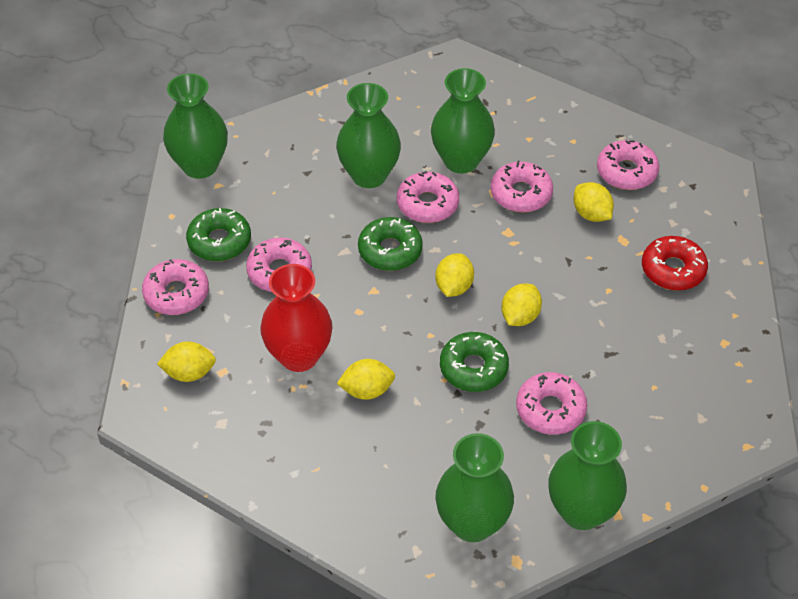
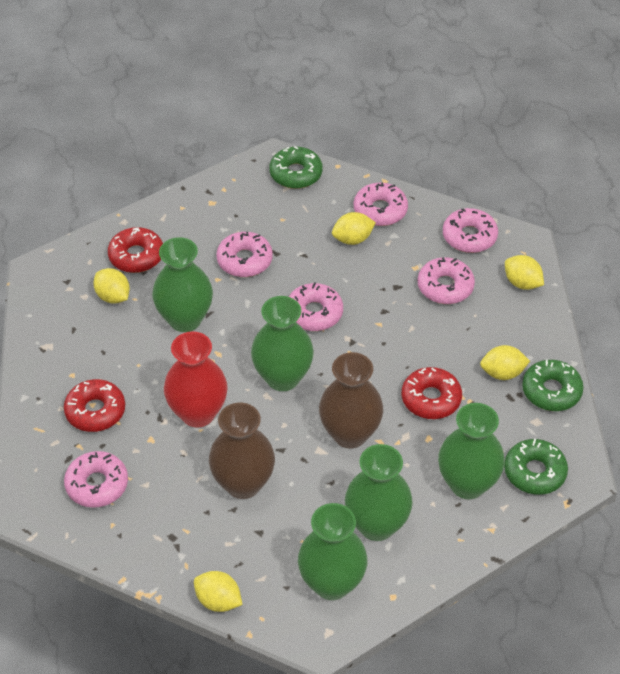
brown vase: 0 -> 2
red donut: 1 -> 3

